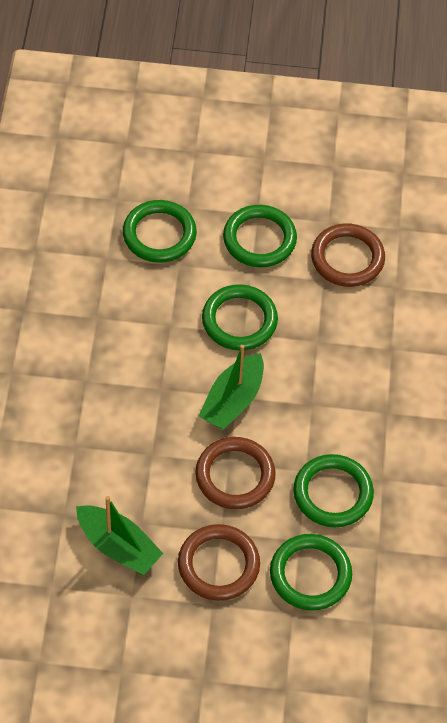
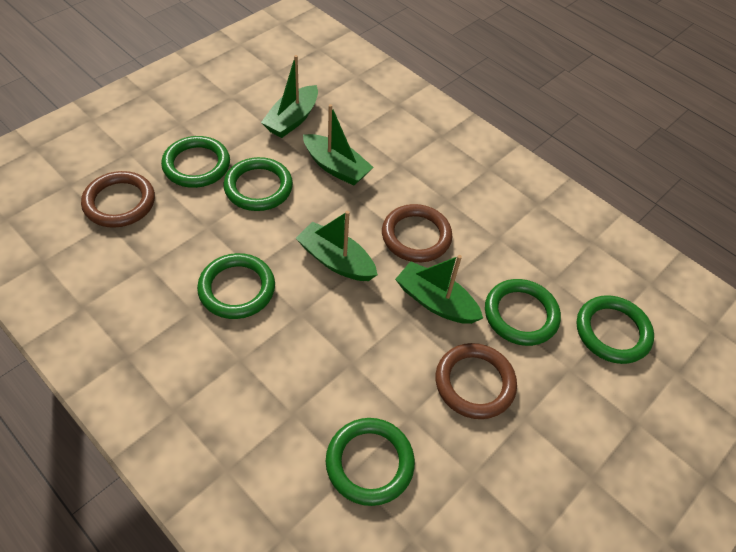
green boat: 2 -> 4
green ring: 5 -> 6

